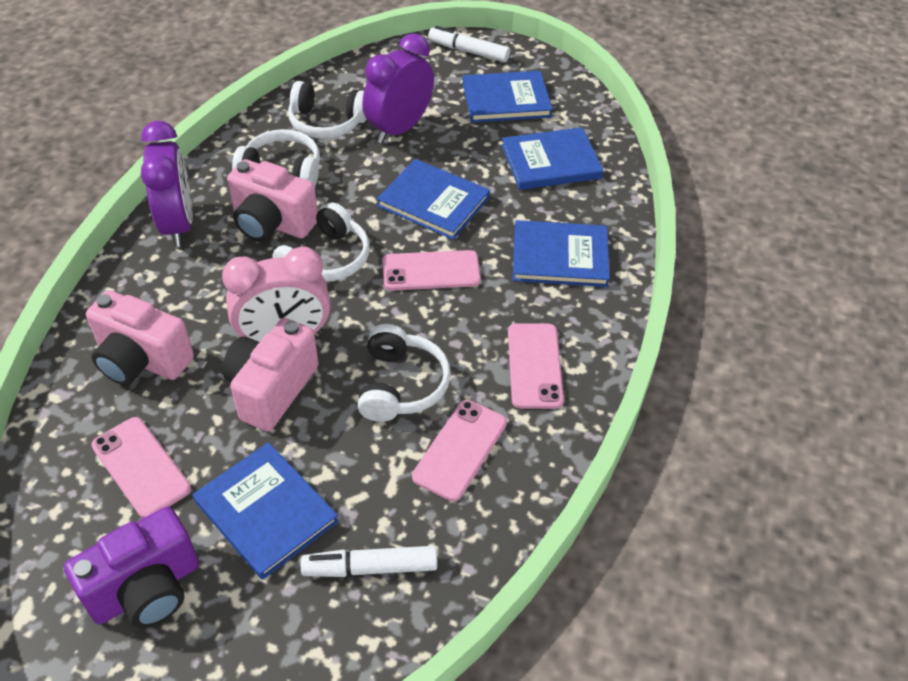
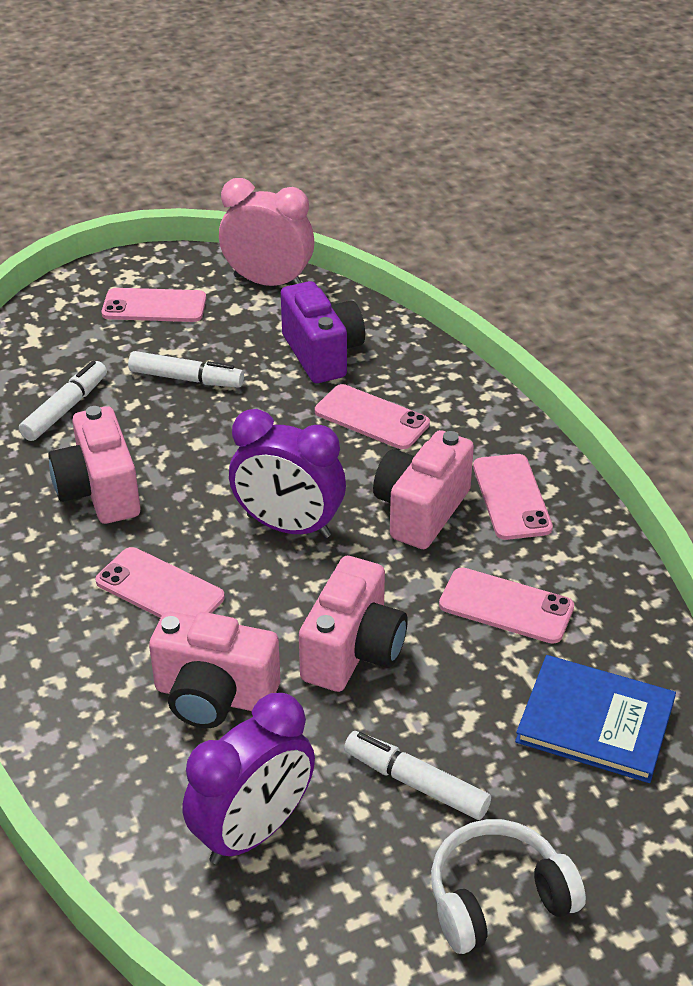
blue book: 5 -> 1
pink camera: 3 -> 4
pink phone: 4 -> 5
white headphones: 4 -> 1
white marker: 2 -> 3

